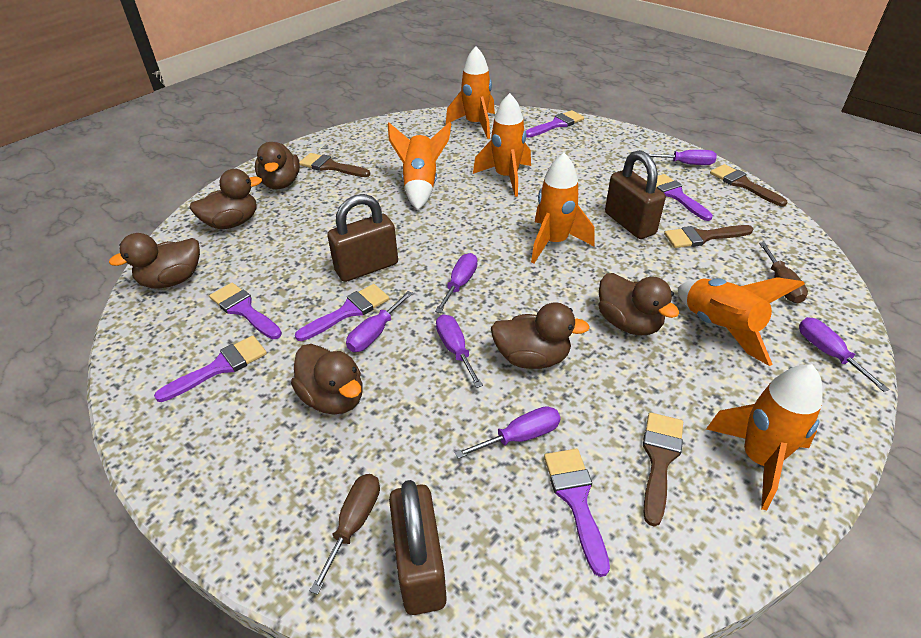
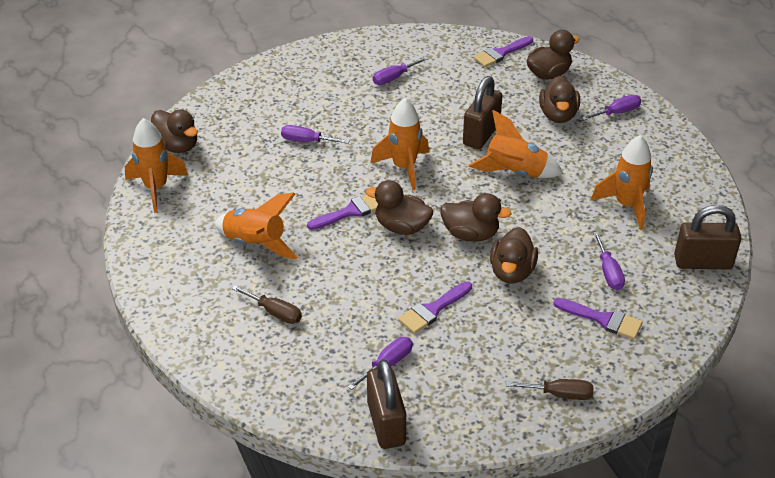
brown brush: 4 -> 0
orange rocket: 6 -> 5
purple brush: 6 -> 4
purple screwdriver: 6 -> 5

